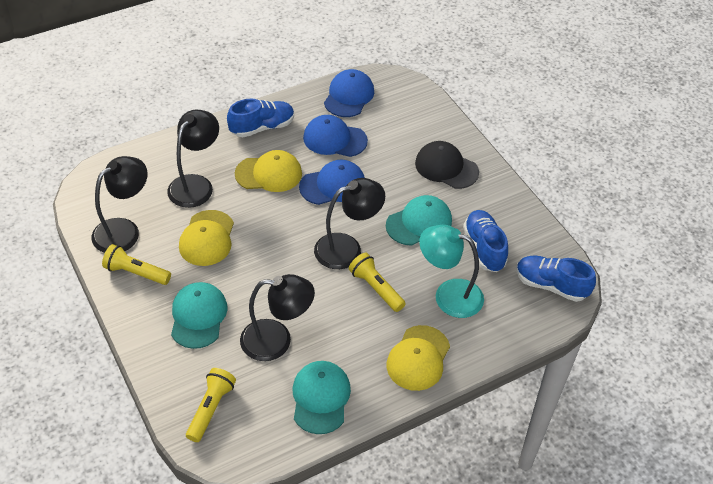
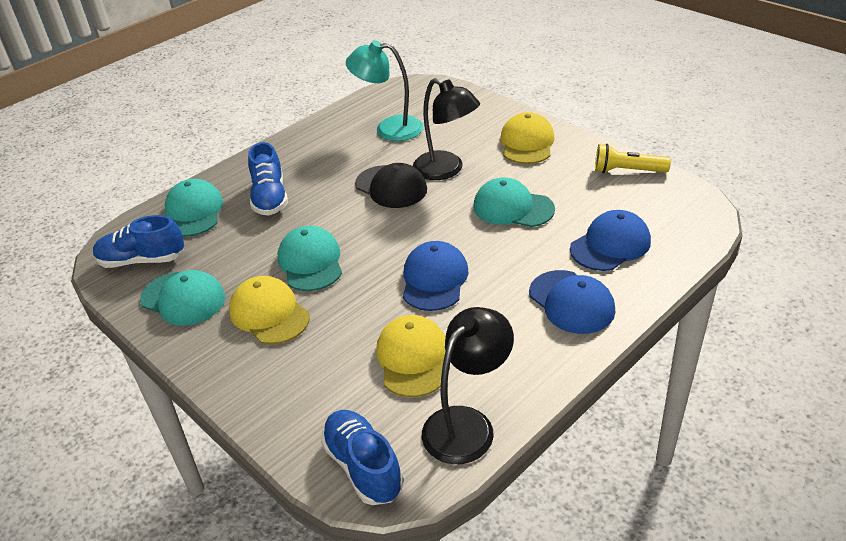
black lamp: 4 -> 2
turquoise cap: 3 -> 4
yellow flashlight: 3 -> 1

